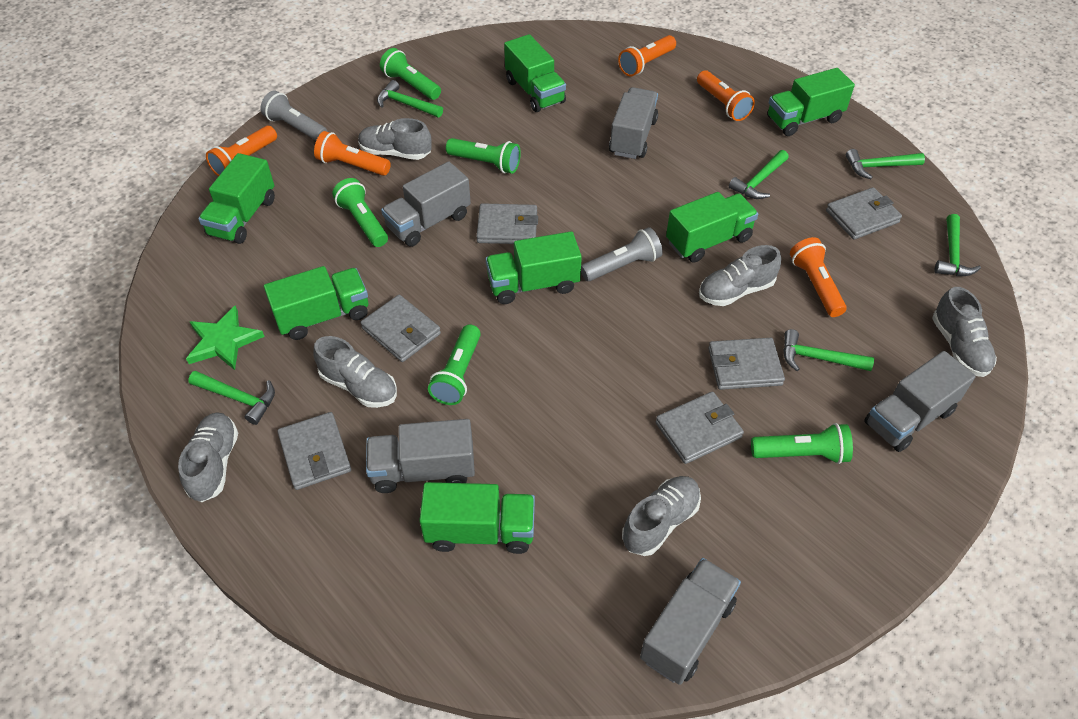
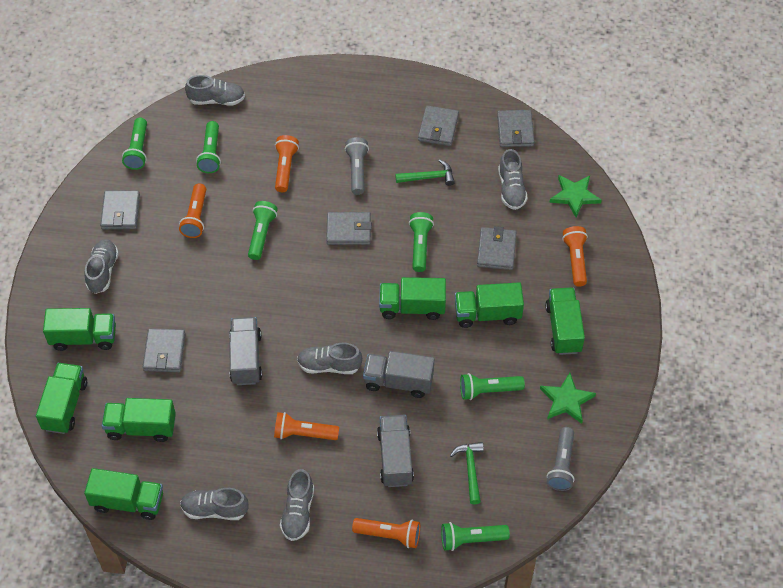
green flashlight: 5 -> 6
green hammer: 6 -> 2
green star: 1 -> 2
grey truck: 5 -> 3

